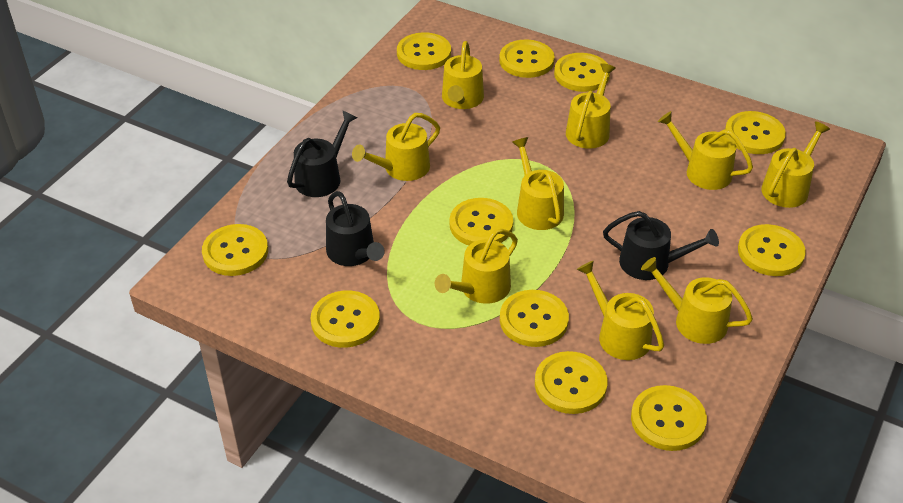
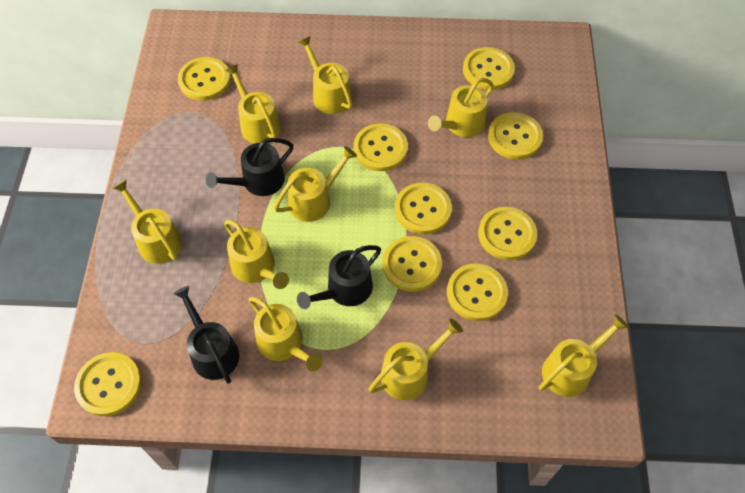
yellow button: 11 -> 9

